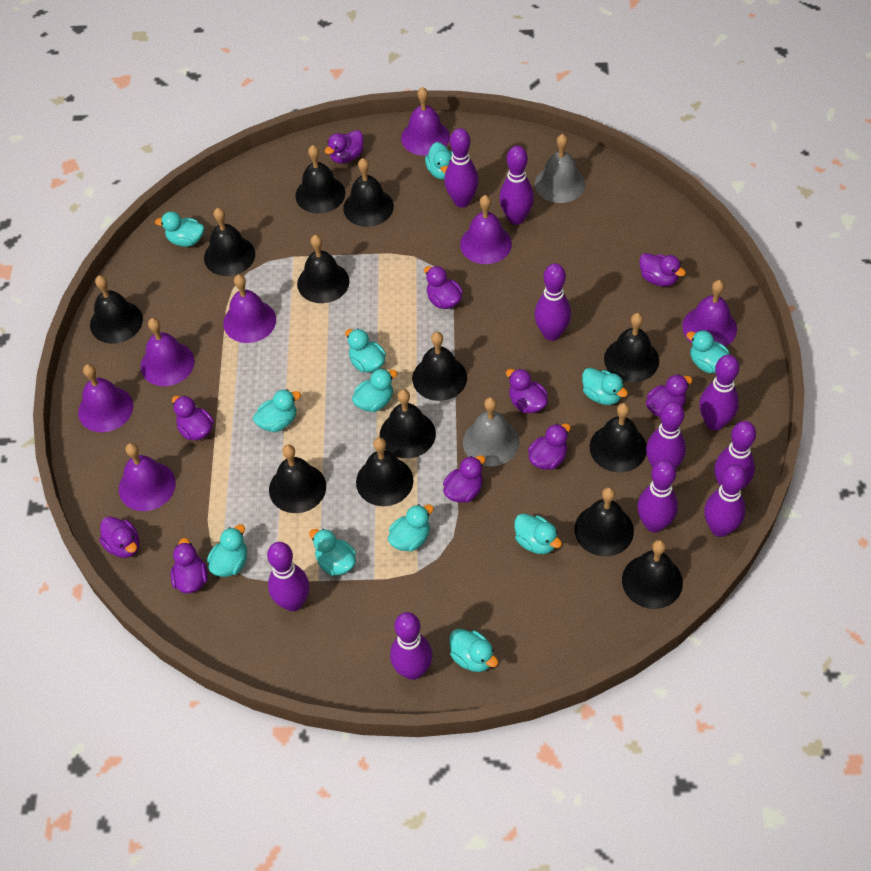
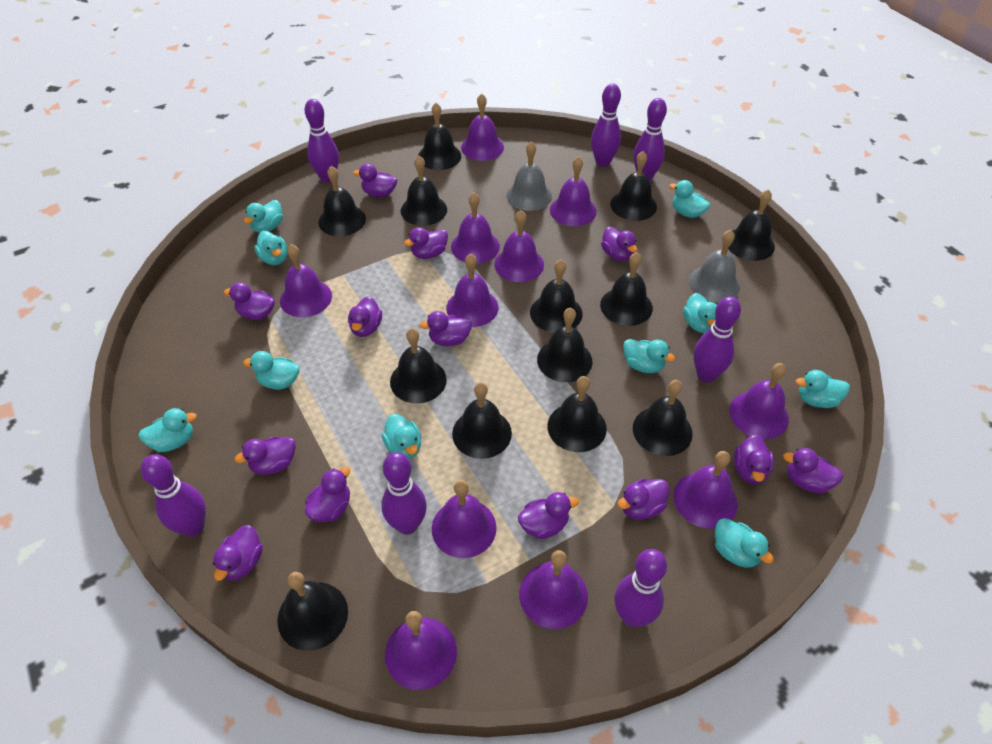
purple bell: 7 -> 11
purple bowling pin: 10 -> 7
purple duck: 10 -> 13
turquoise duck: 12 -> 10

